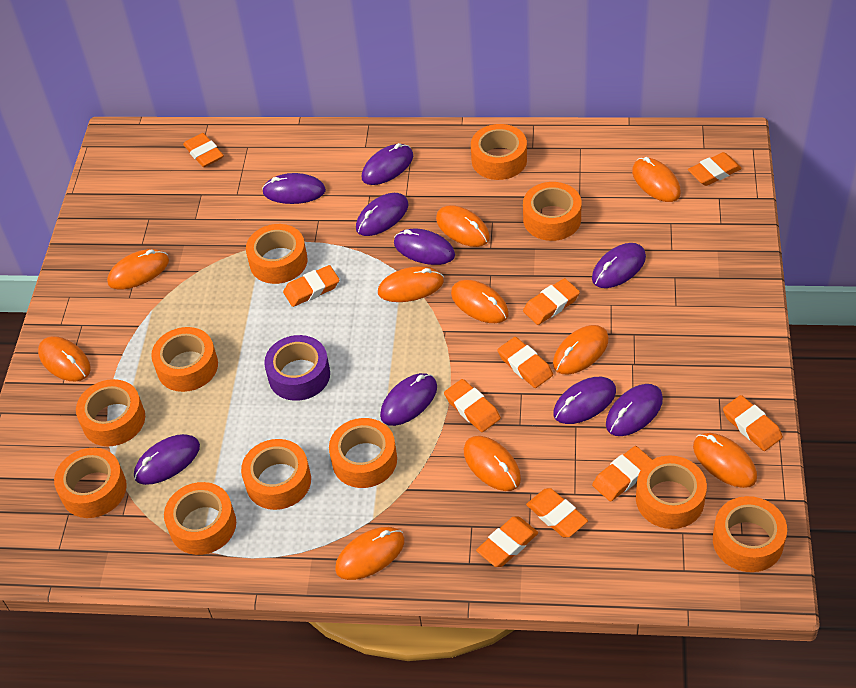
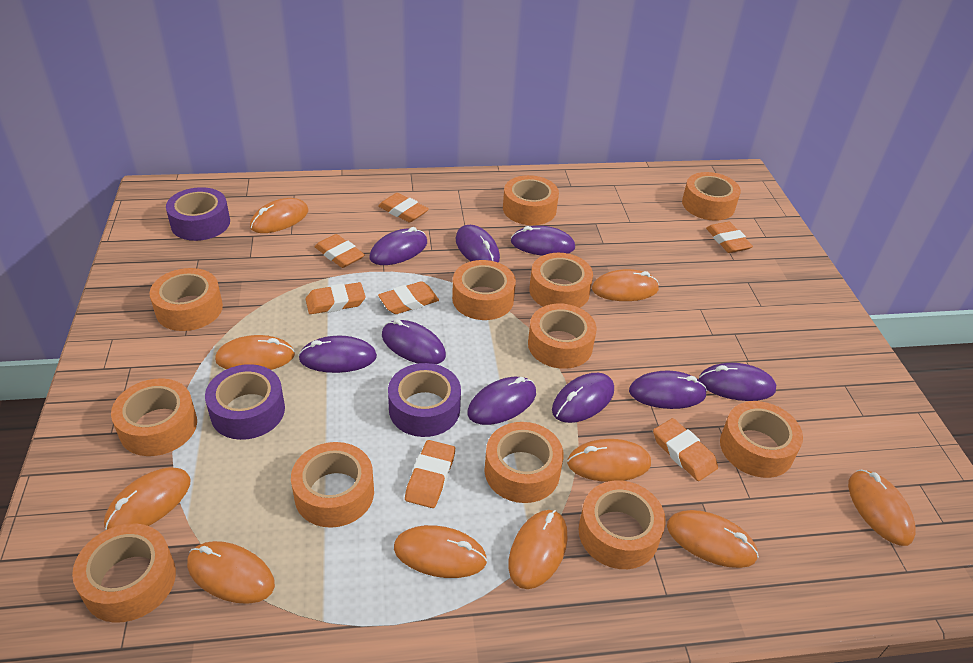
orange eraser: 10 -> 7
orange tape: 11 -> 12
purple tape: 1 -> 3

